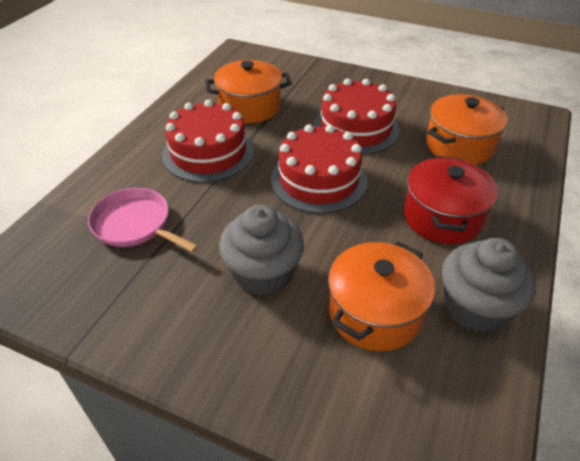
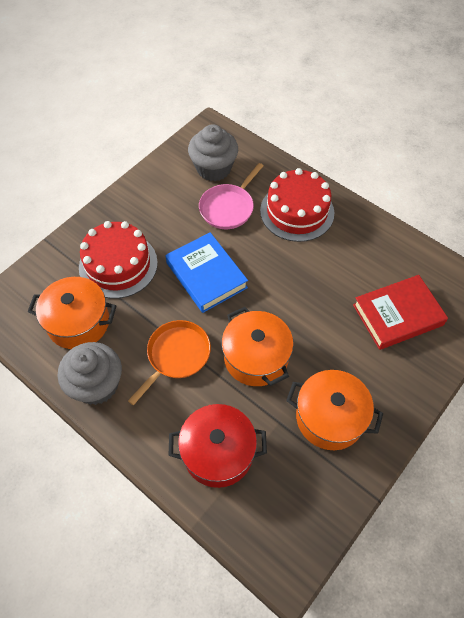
blue book: 0 -> 1
orange pan: 0 -> 1
red book: 0 -> 1
red cake: 3 -> 2

